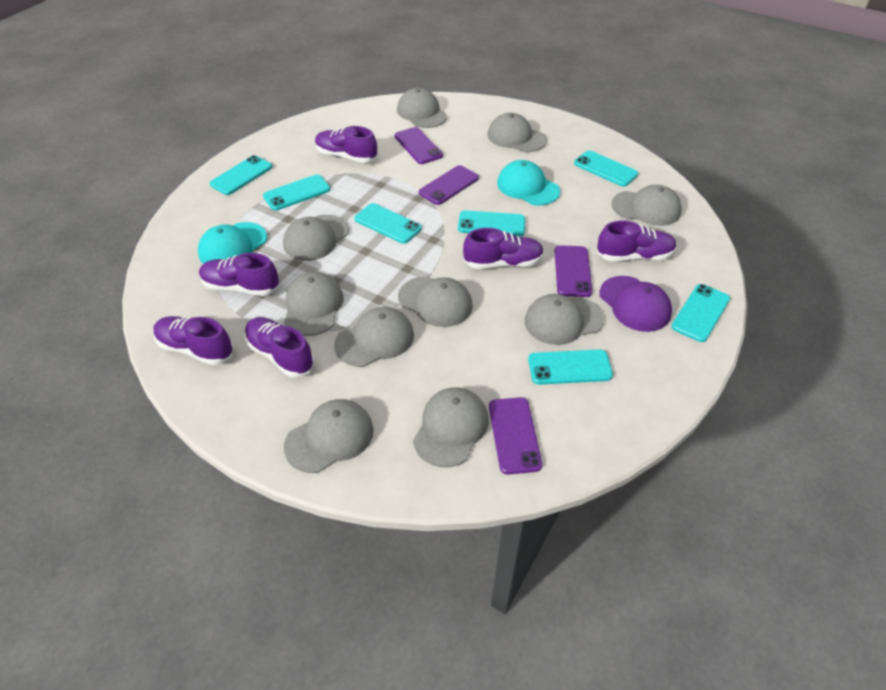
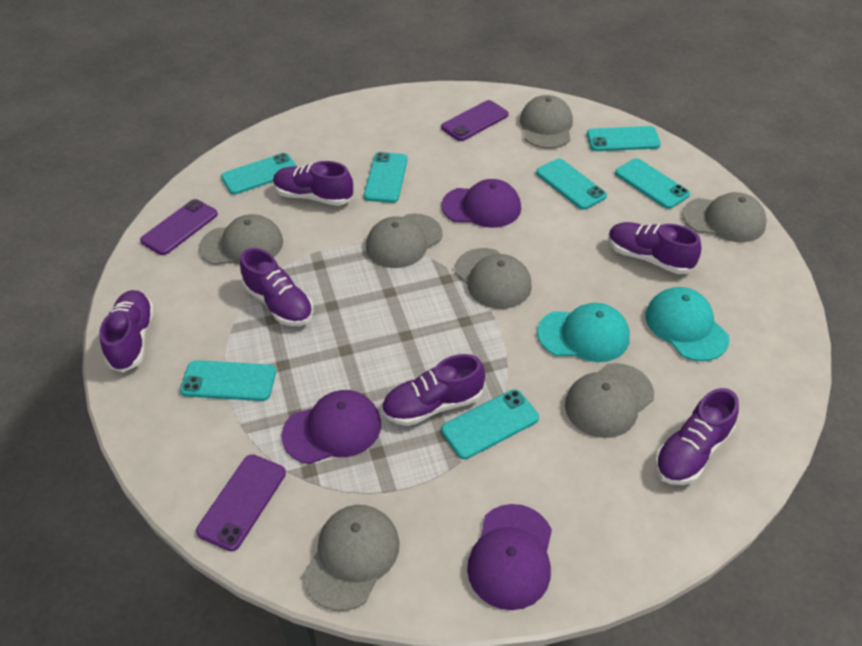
grey cap: 10 -> 7
purple cap: 1 -> 3
purple phone: 4 -> 3

